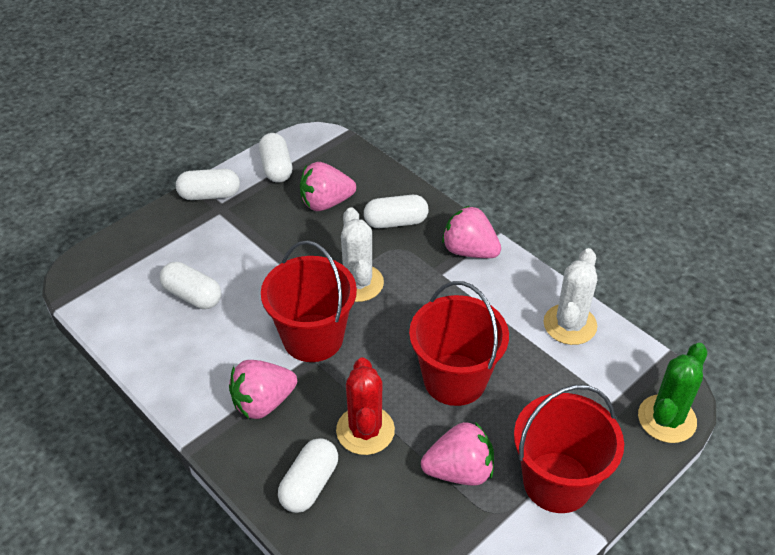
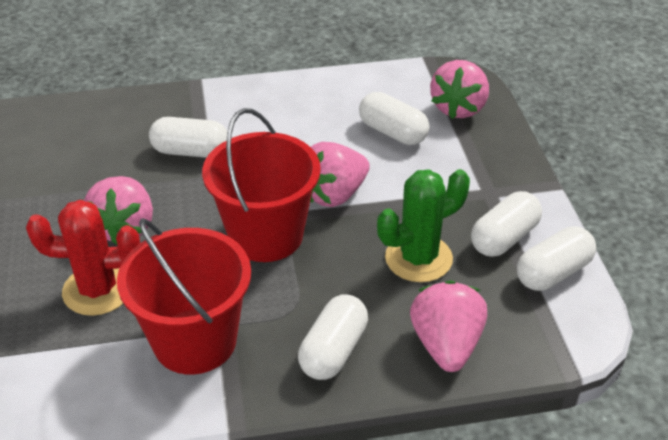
red bucket: 3 -> 2
white cactus: 2 -> 0

